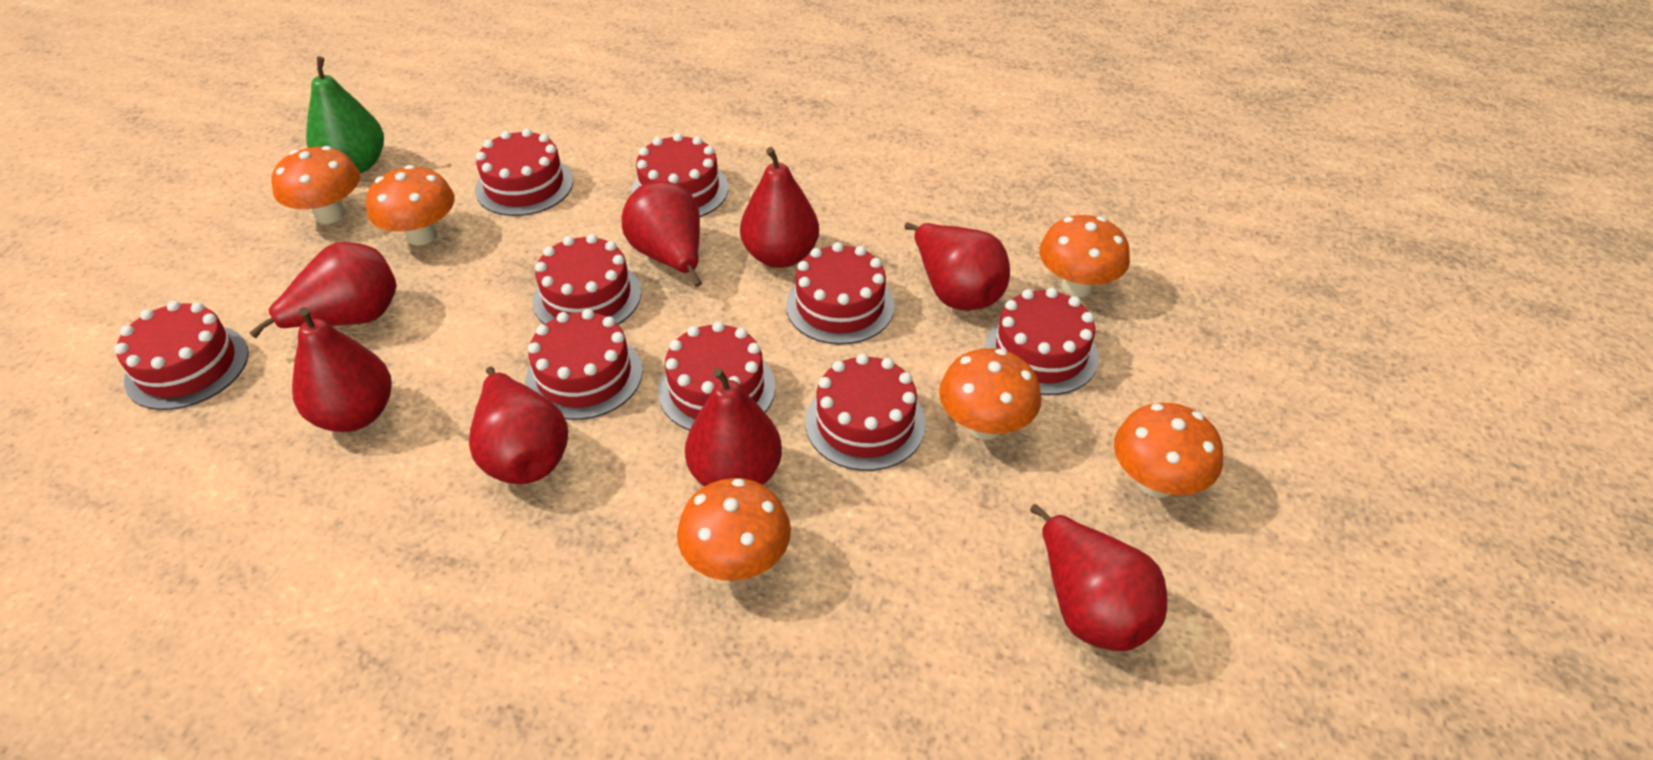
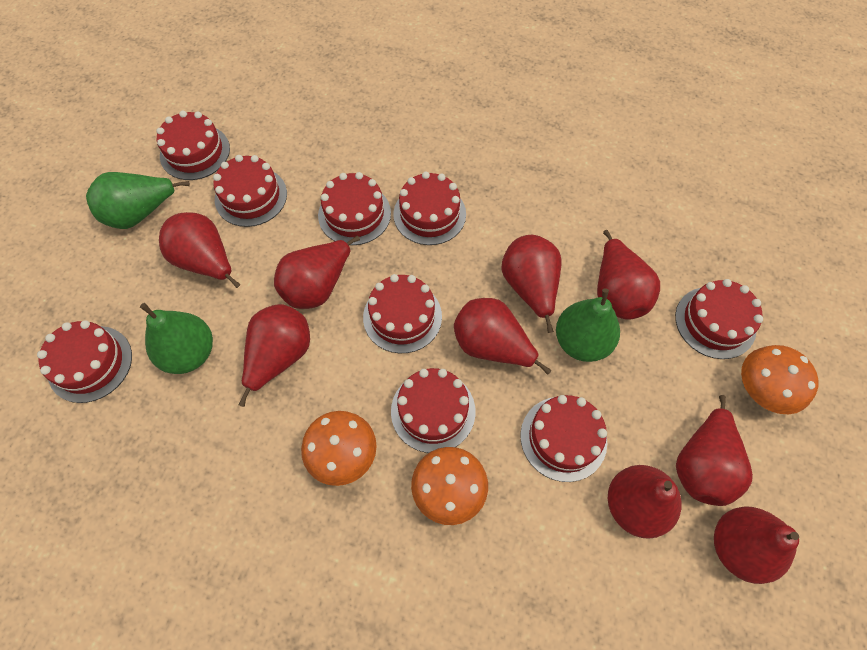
green pear: 1 -> 3
orange mushroom: 6 -> 3
red pear: 8 -> 9

